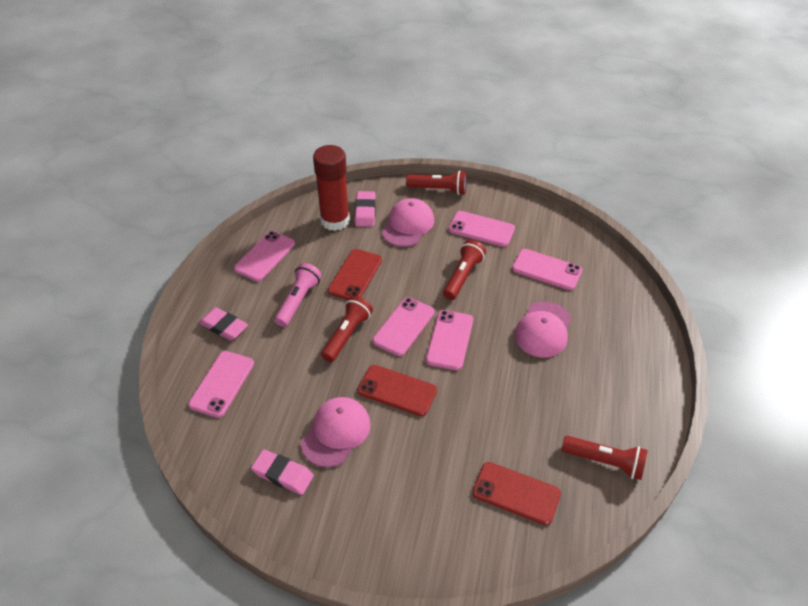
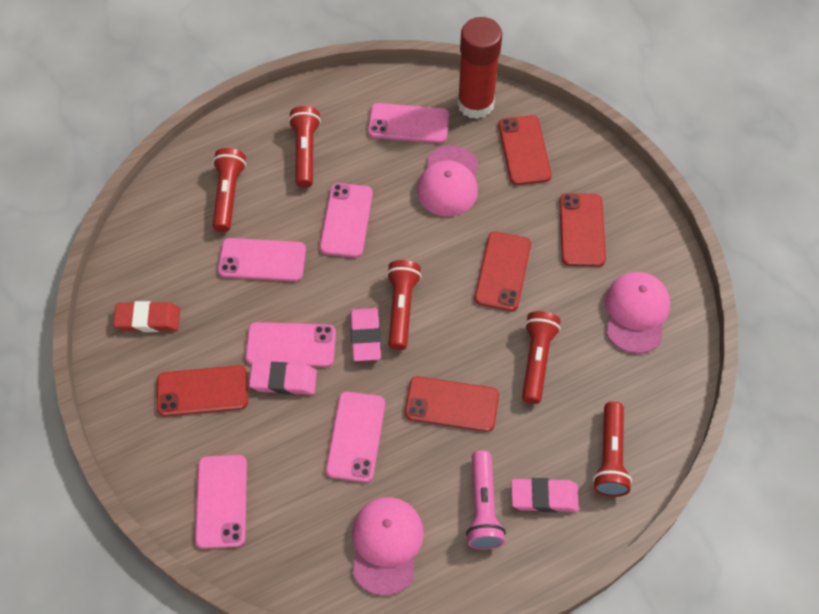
red eraser: 0 -> 1
red flashlight: 4 -> 5
red phone: 3 -> 5

